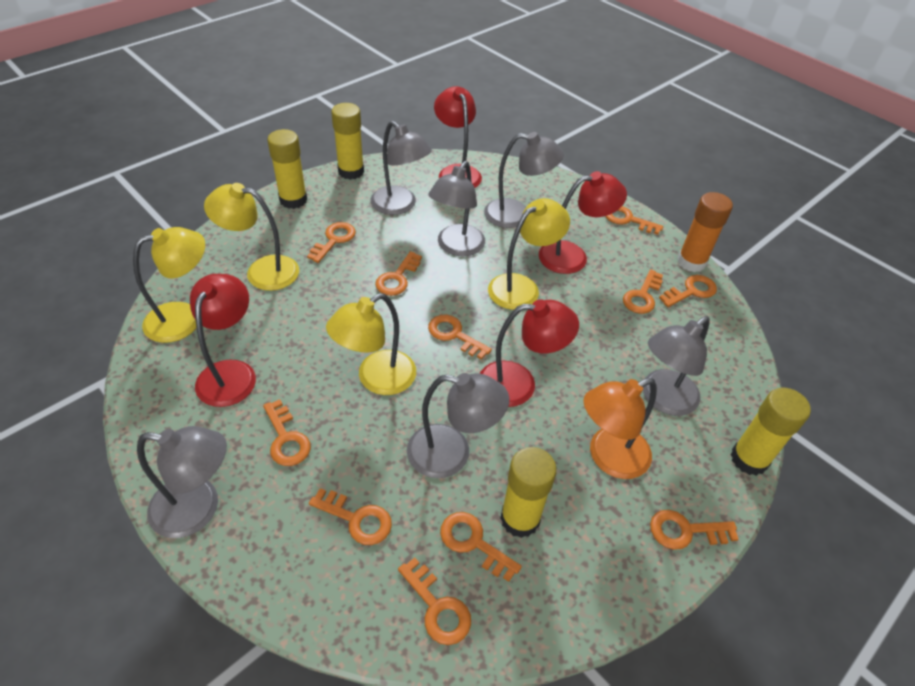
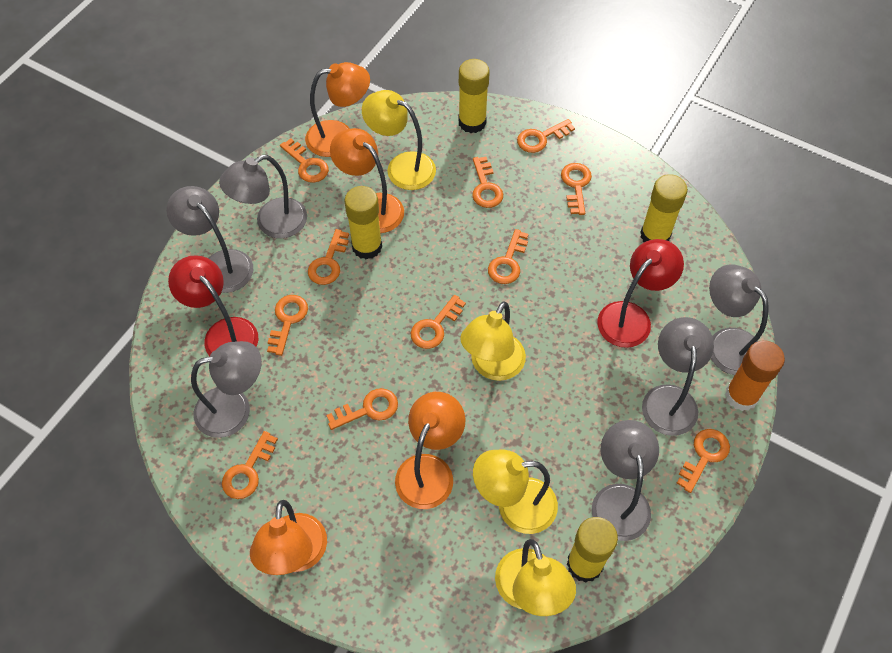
orange lamp: 1 -> 4
red lamp: 4 -> 2

